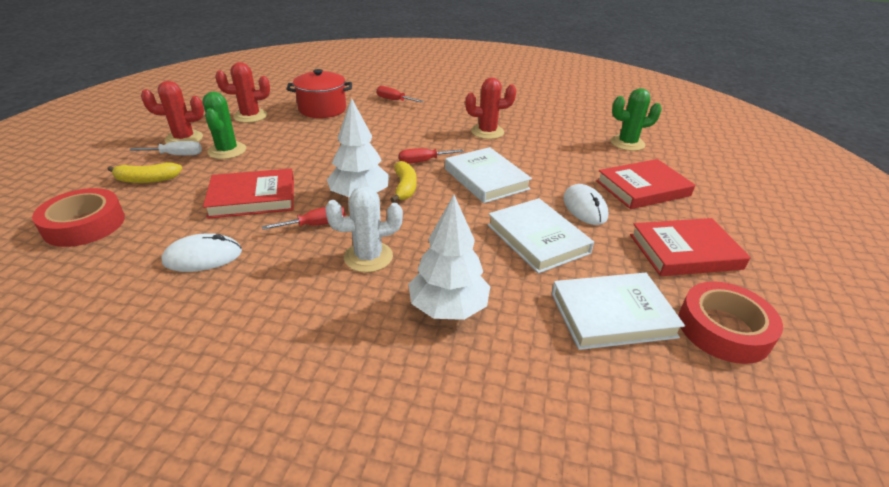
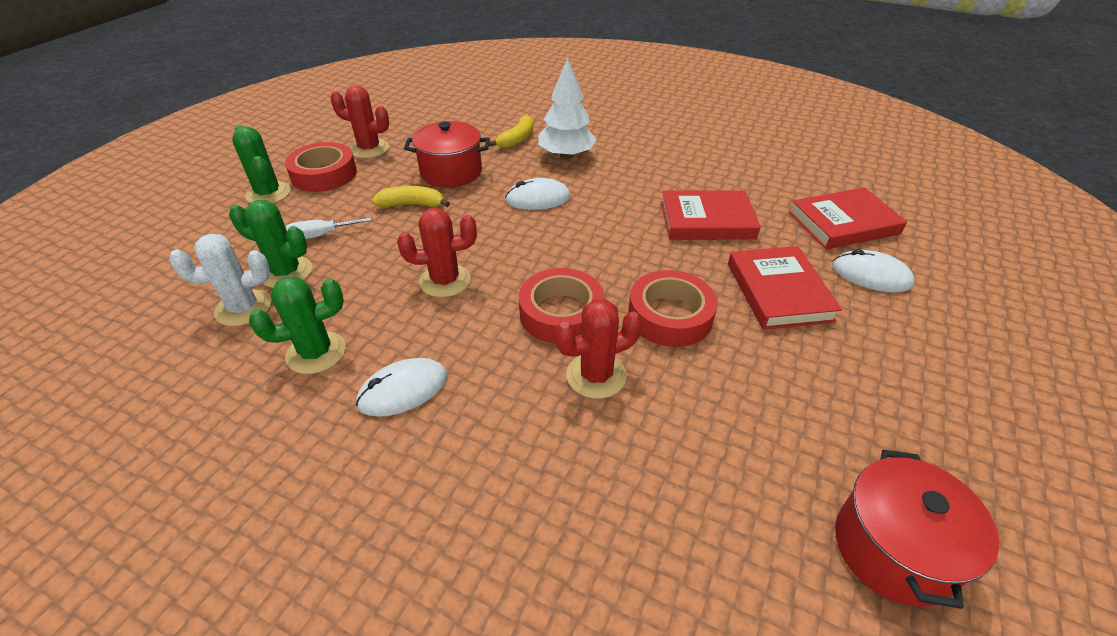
green cactus: 2 -> 3
red pot: 1 -> 2
red screwdriver: 3 -> 0
red tape: 2 -> 3
white book: 3 -> 0
white mouse: 2 -> 3
white tree: 2 -> 1

